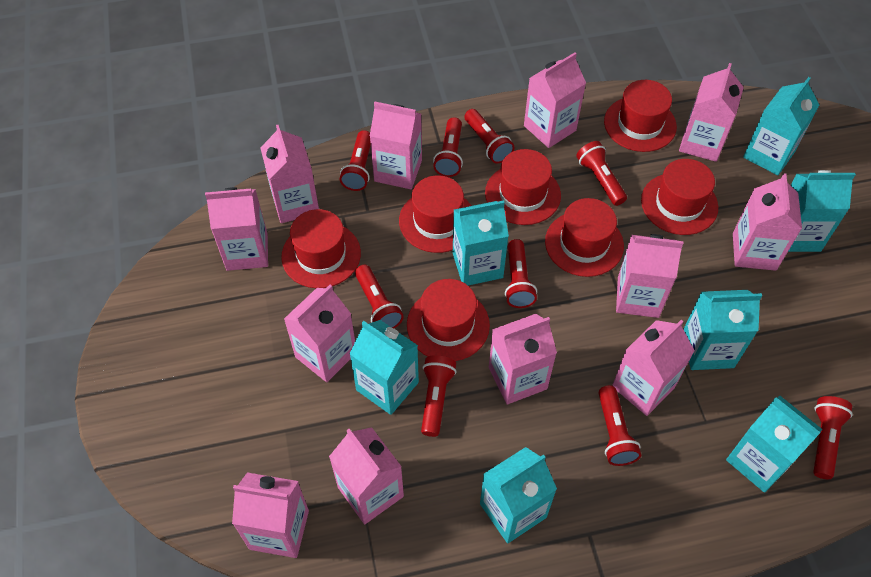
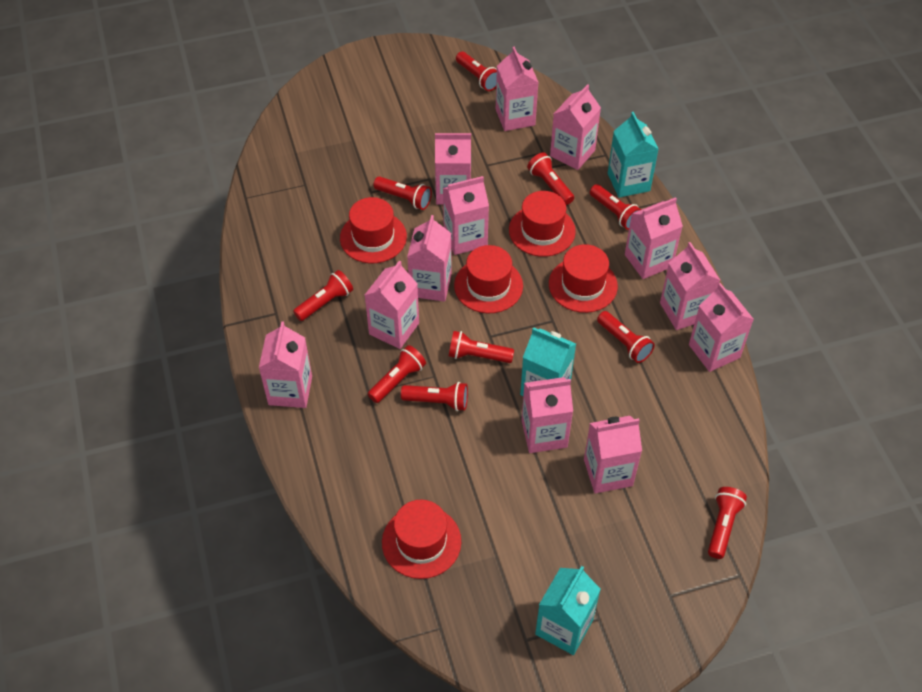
red flashlight: 9 -> 10
red hat: 7 -> 5
turquoise carton: 7 -> 3

